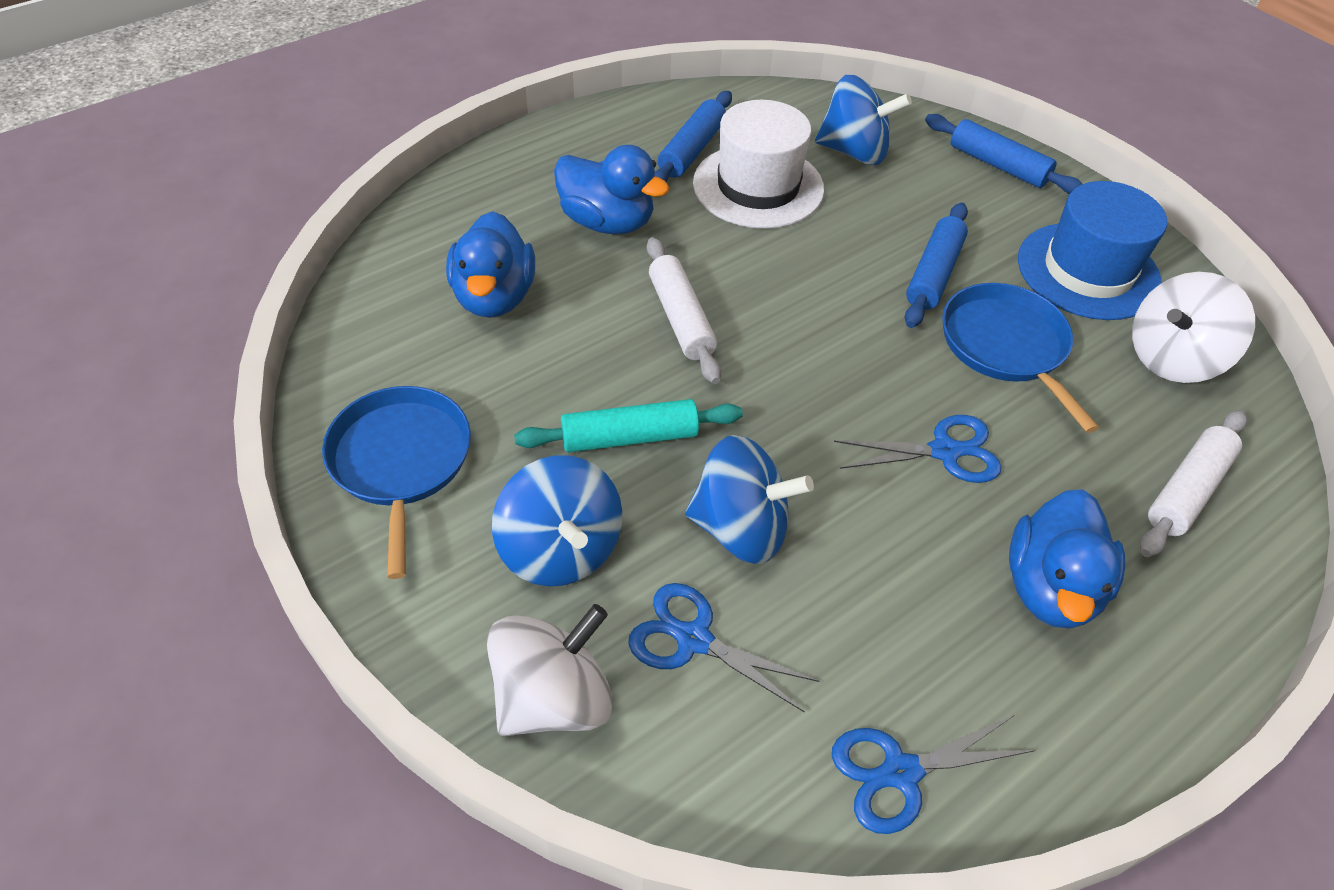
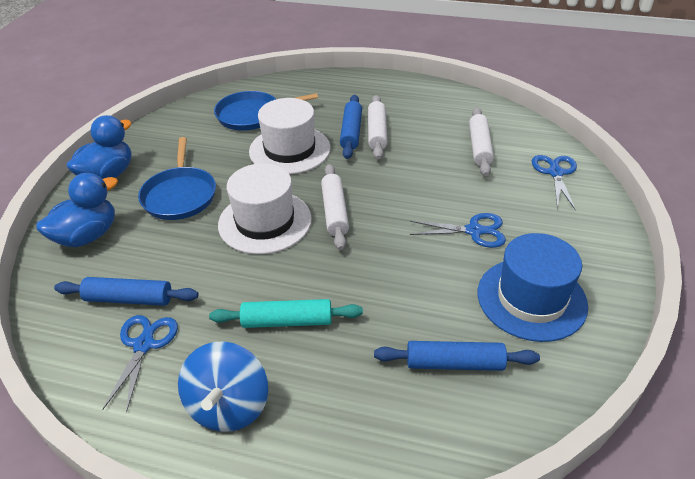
blue duck: 3 -> 2
blue spinning top: 3 -> 1
white hat: 1 -> 2
white rolling pin: 2 -> 3
white spinning top: 2 -> 0

